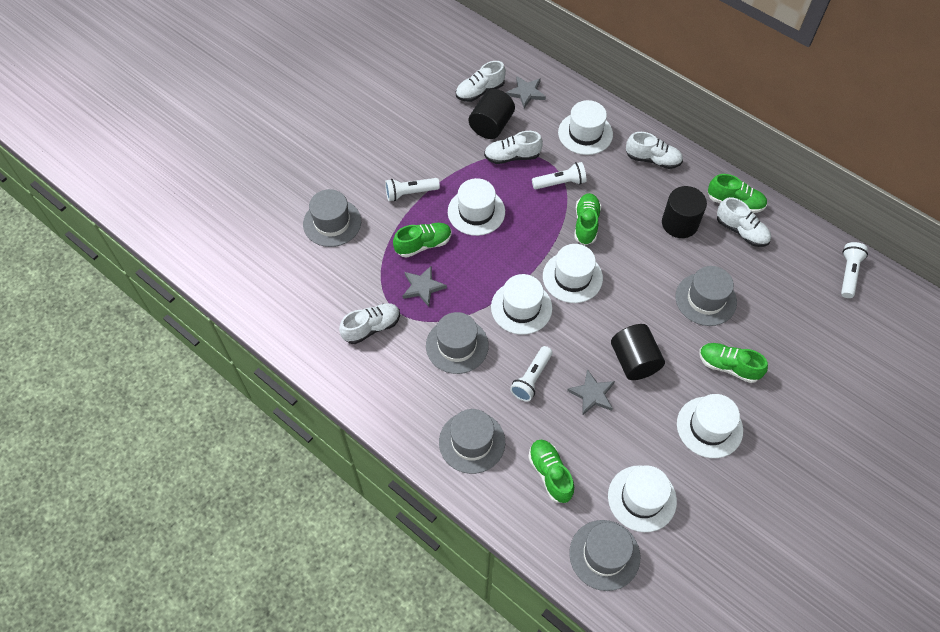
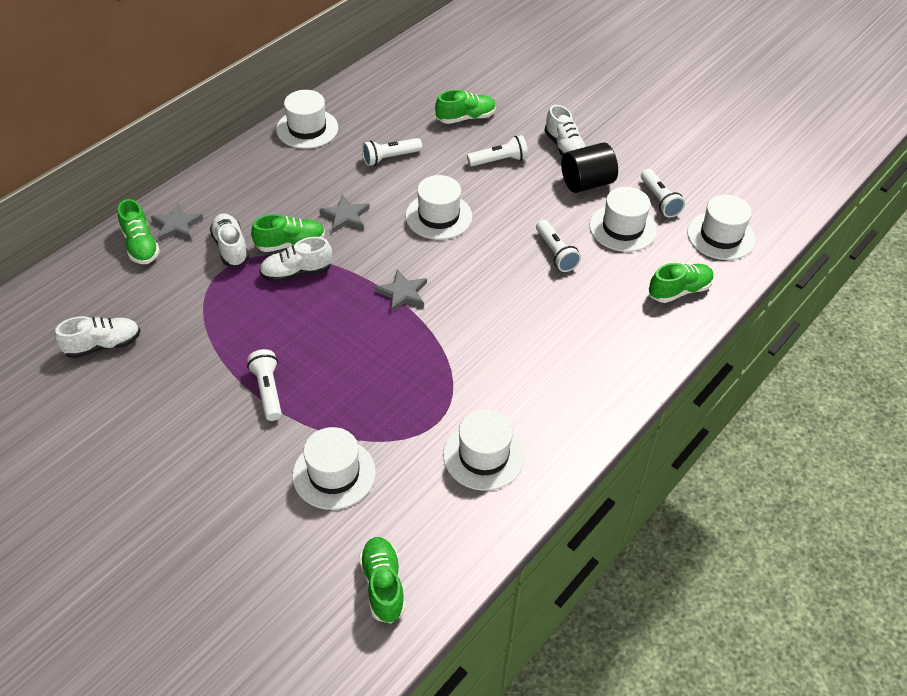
black cylinder: 3 -> 1
grey hat: 5 -> 0
white flashlight: 4 -> 5
white shoe: 5 -> 4

